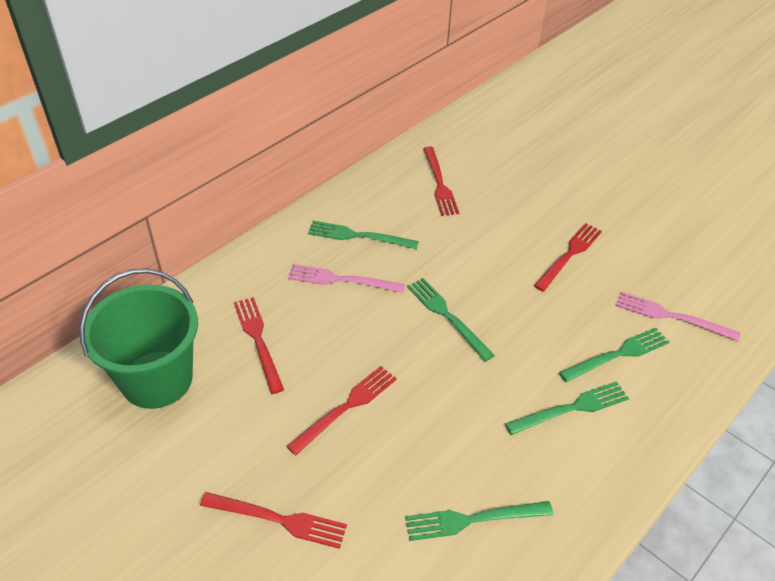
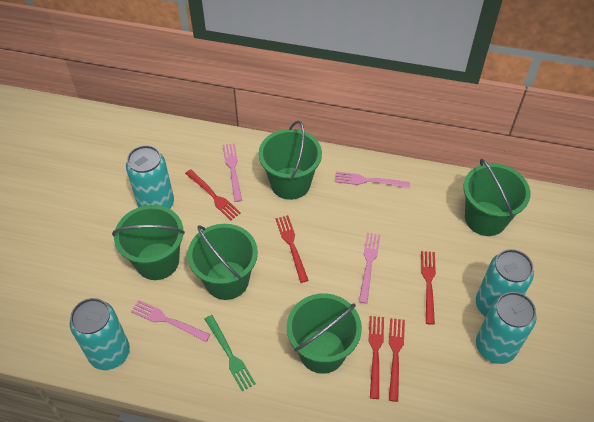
green bucket: 1 -> 5
green fork: 5 -> 1
pink fork: 2 -> 4
turquoise can: 0 -> 4

